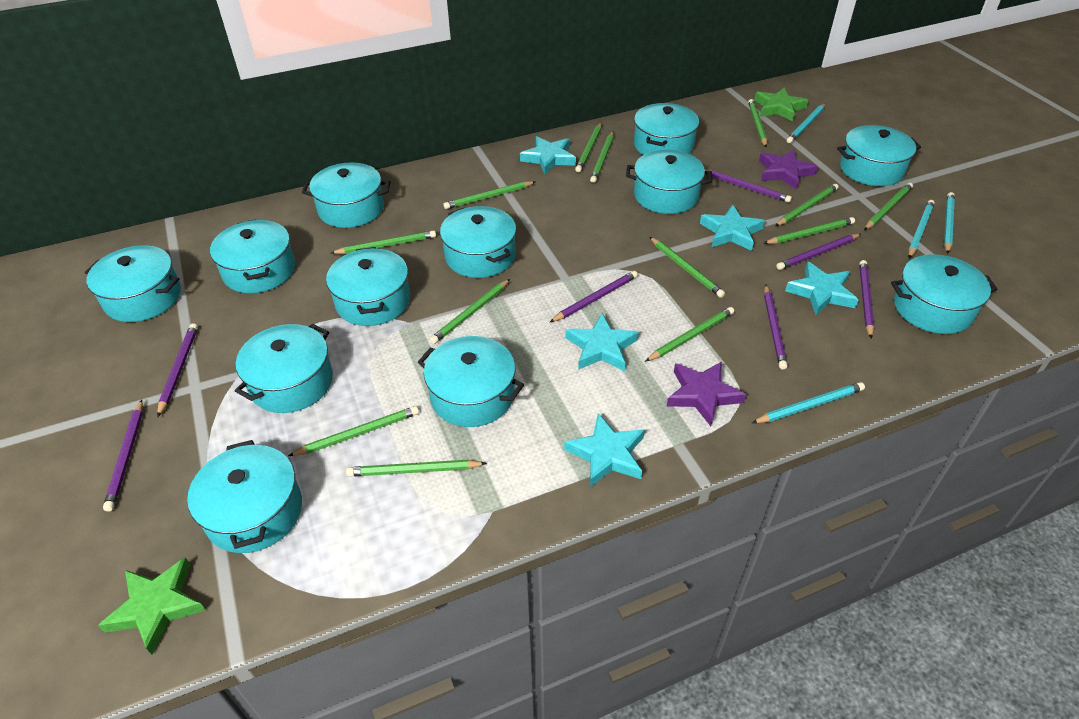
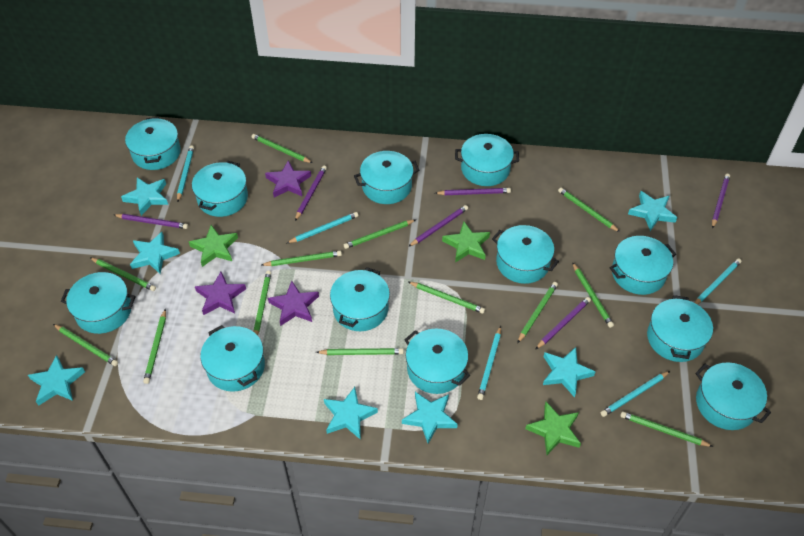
green star: 2 -> 3
purple pencil: 7 -> 6
purple star: 2 -> 3
turquoise pencil: 4 -> 5
turquoise star: 5 -> 7

